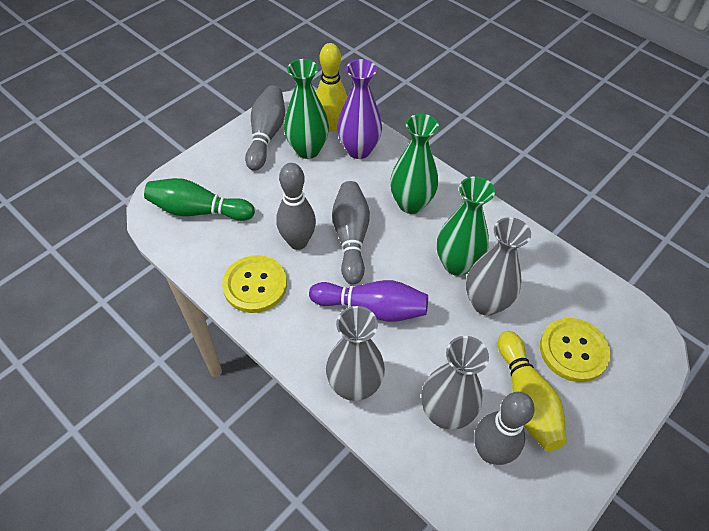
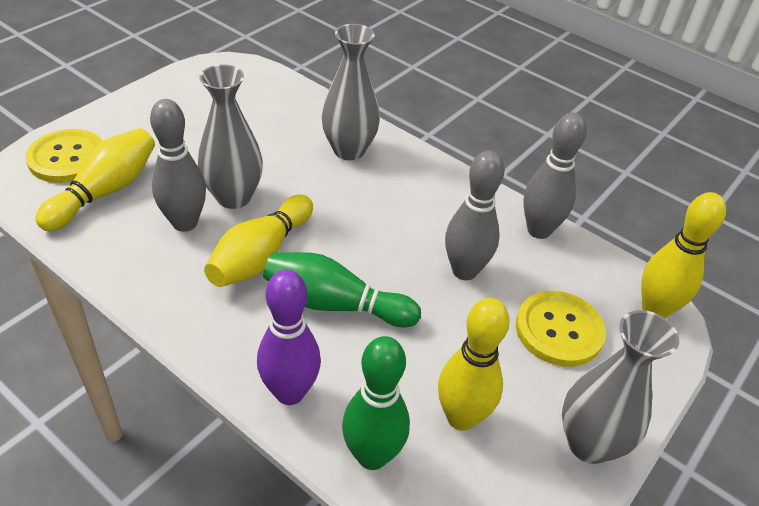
green bowling pin: 1 -> 2
green vase: 3 -> 0
grey bowling pin: 4 -> 3
purple vase: 1 -> 0
yellow bowling pin: 2 -> 4

